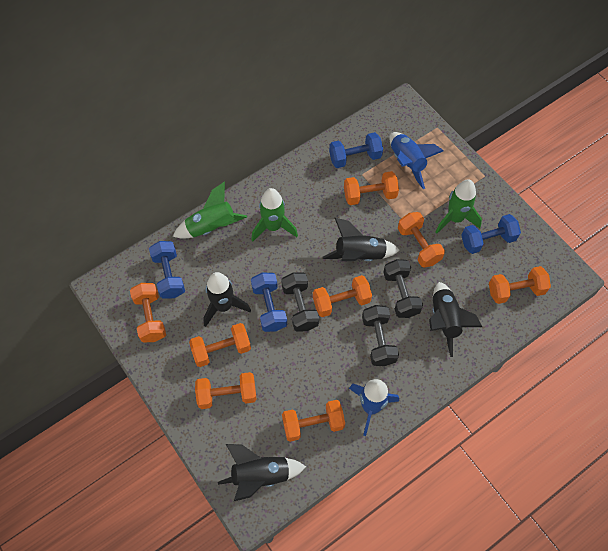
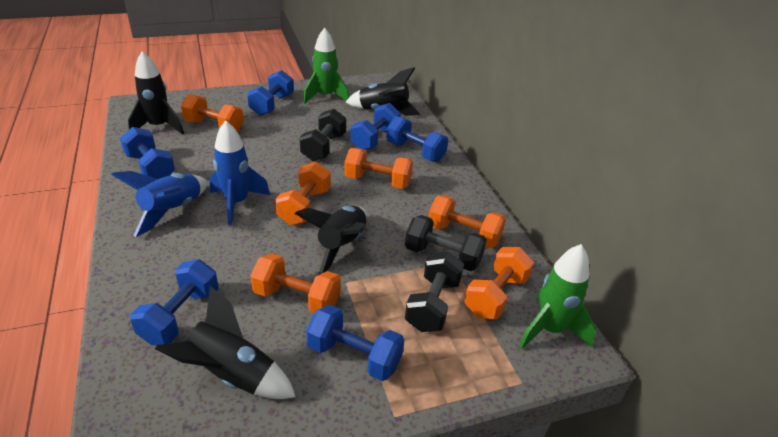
blue dumbbell: 4 -> 6
green rocket: 3 -> 2
orange dumbbell: 8 -> 6

